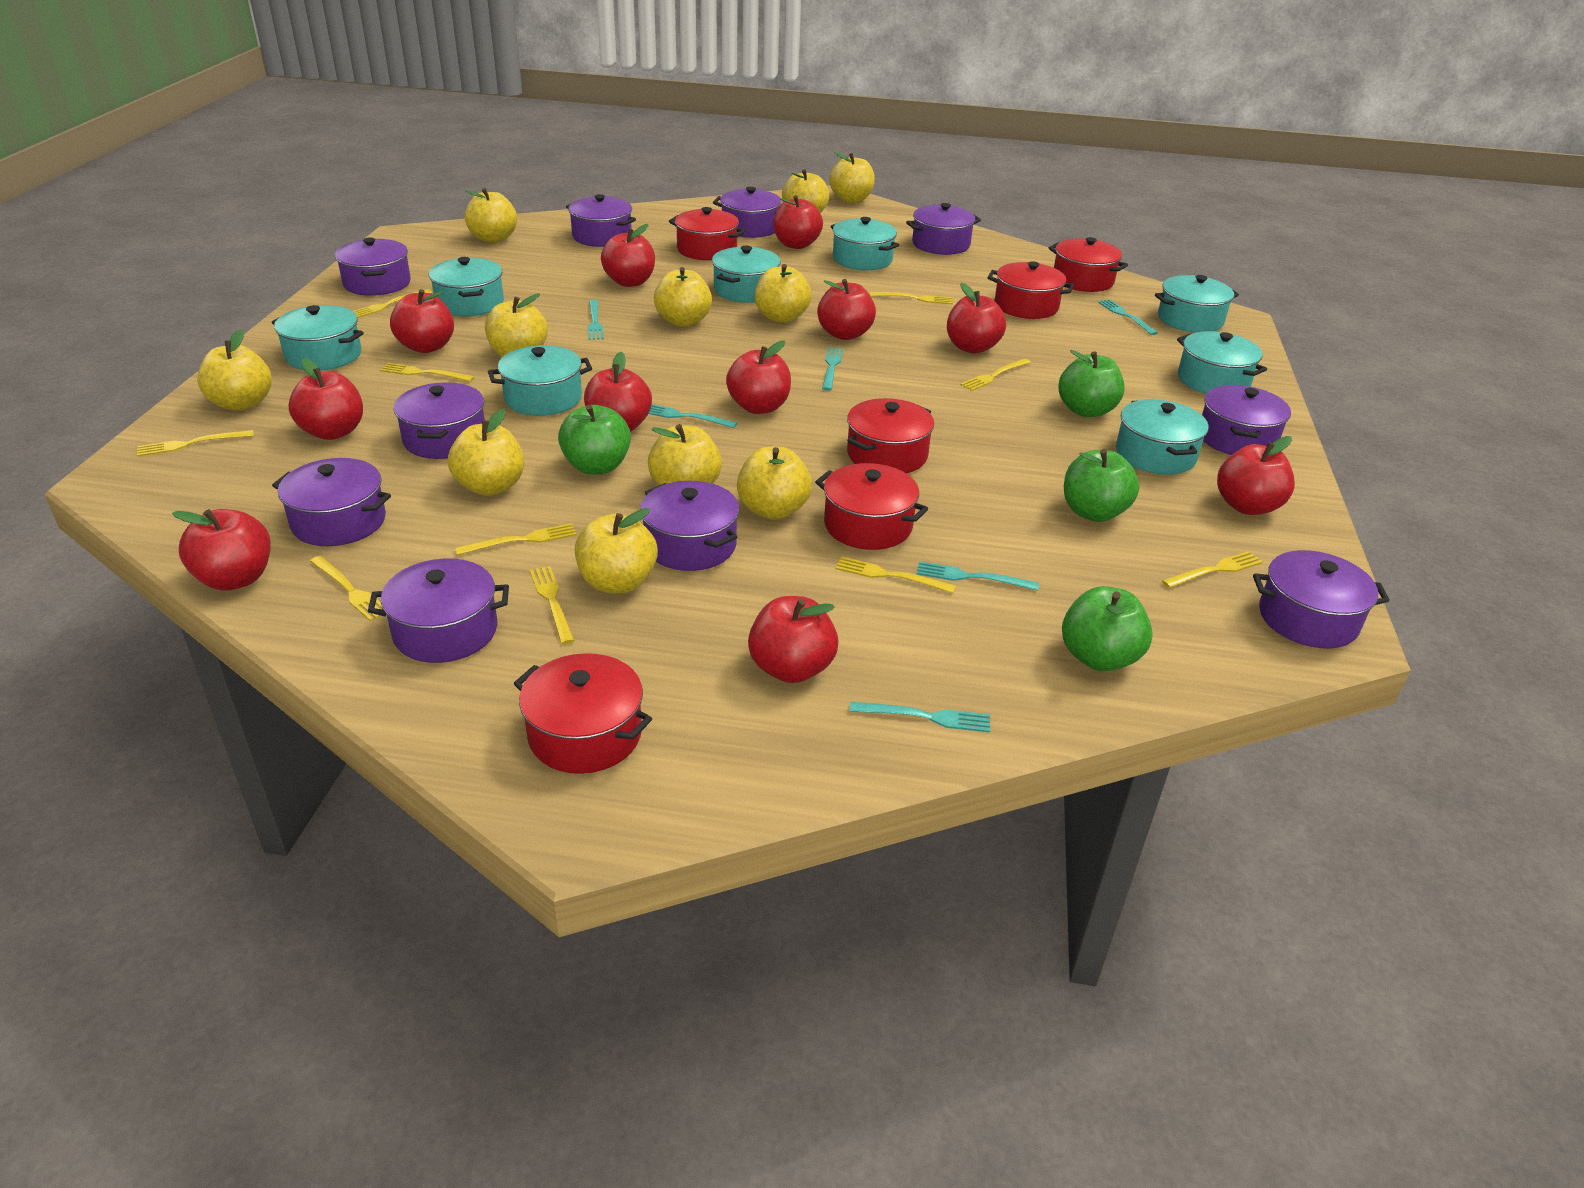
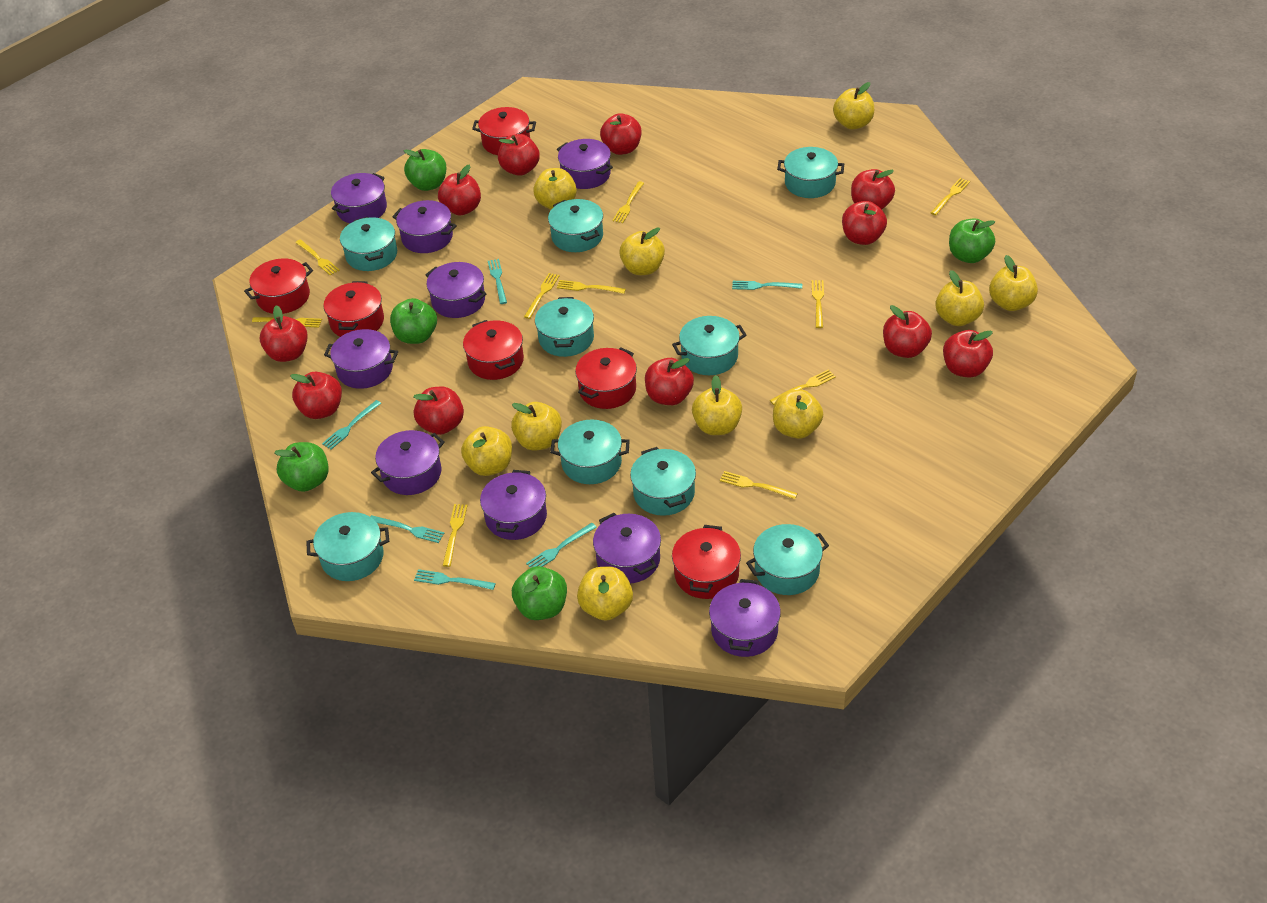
green apple: 4 -> 5
purple pot: 10 -> 9
turquoise pot: 8 -> 9
yellow apple: 11 -> 10

